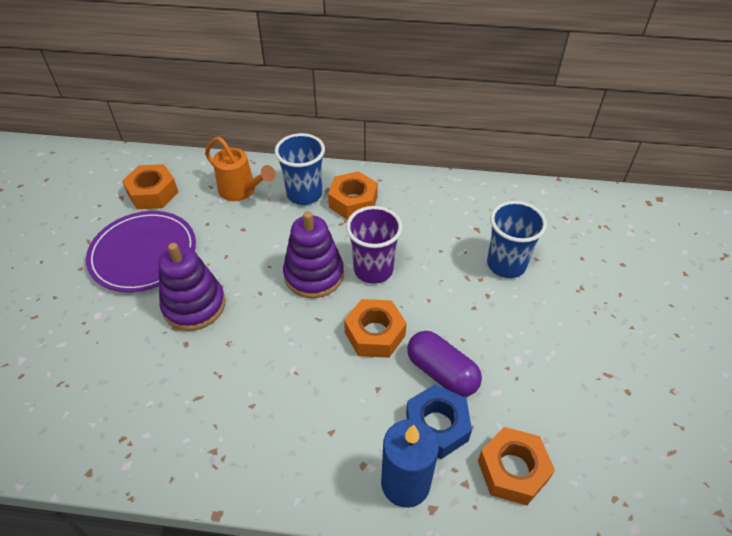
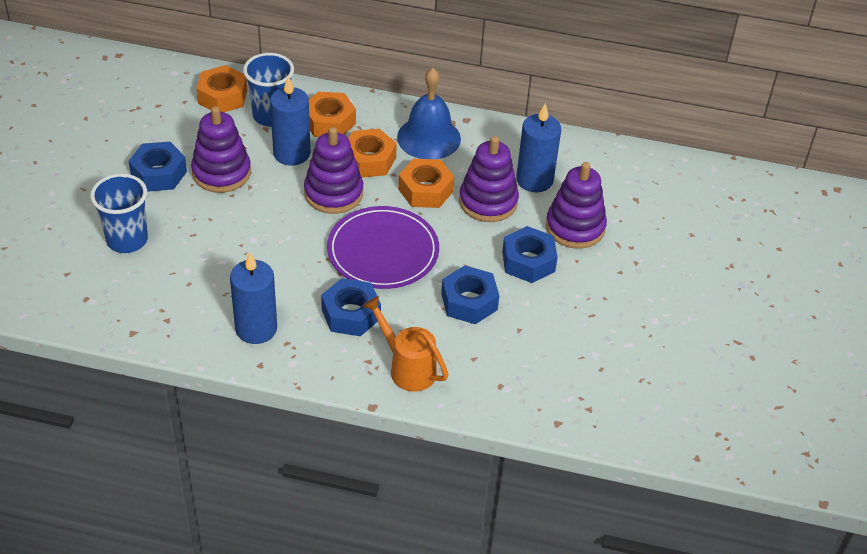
blue bell: 0 -> 1
blue candle: 1 -> 3
blue nut: 1 -> 4
purple capsule: 1 -> 0
purple cup: 1 -> 0
purple stacking toy: 2 -> 4

